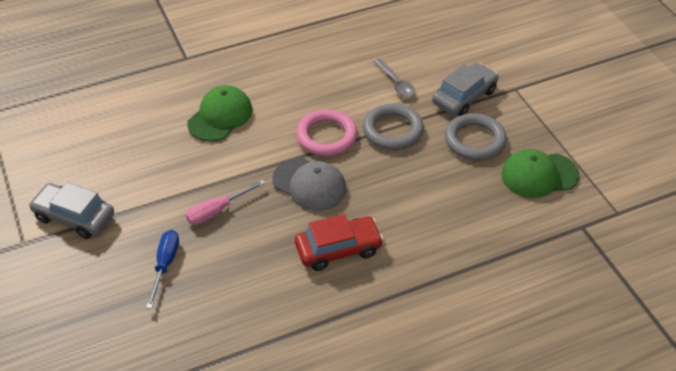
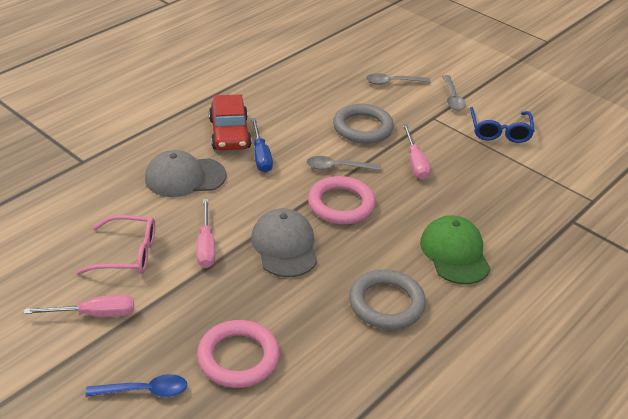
blue glasses: 0 -> 1
blue spoon: 0 -> 1
green cap: 2 -> 1
grey cap: 1 -> 2
grey car: 2 -> 0
grey spoon: 1 -> 3
pink glasses: 0 -> 1
pink ring: 1 -> 2
pink screwdriver: 1 -> 3

